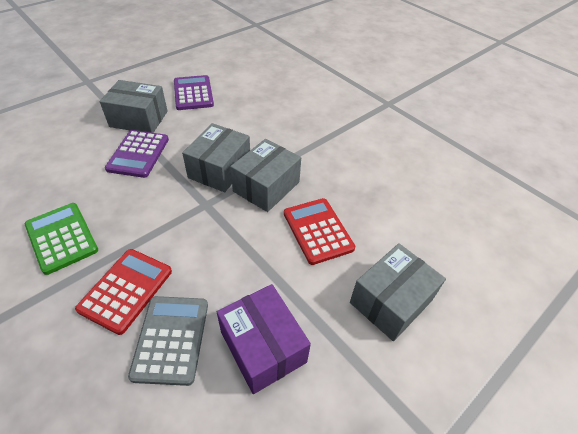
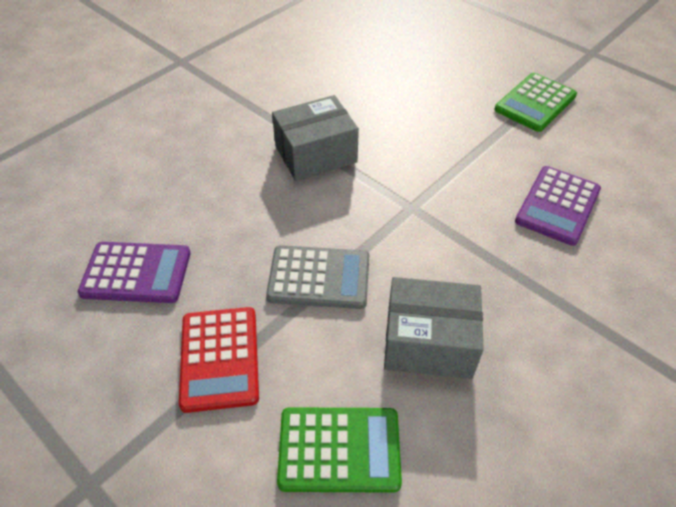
green calculator: 1 -> 2
grey box: 4 -> 2
purple box: 1 -> 0
red calculator: 2 -> 1

